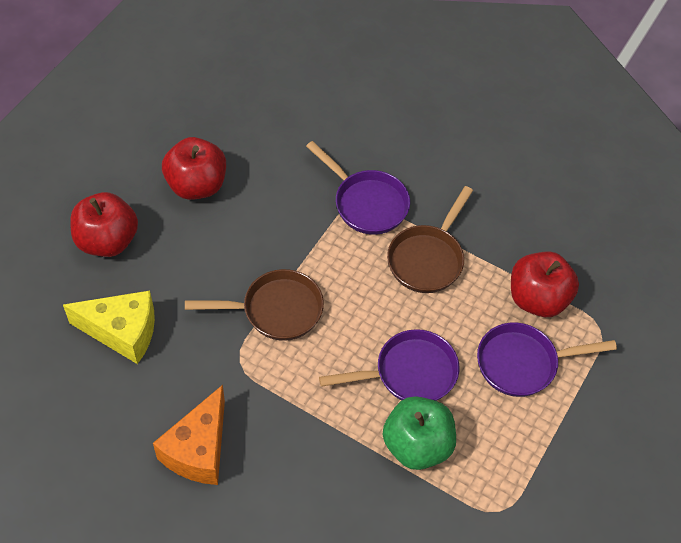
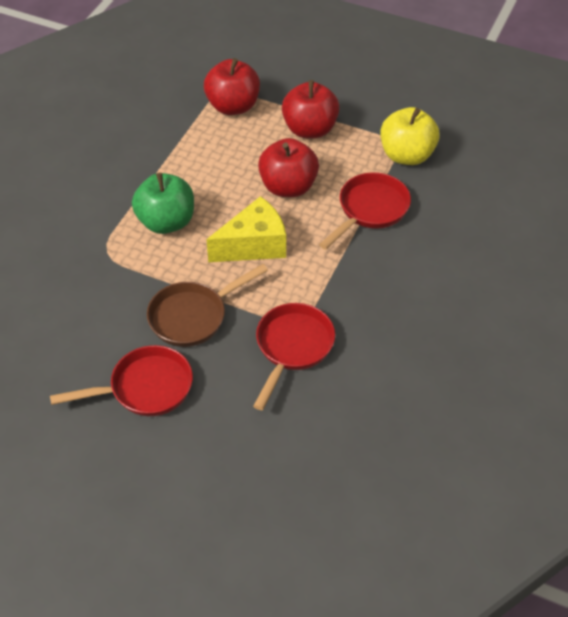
brown pan: 2 -> 1
orange cheese: 1 -> 0
purple pan: 3 -> 0
red pan: 0 -> 3
yellow apple: 0 -> 1

